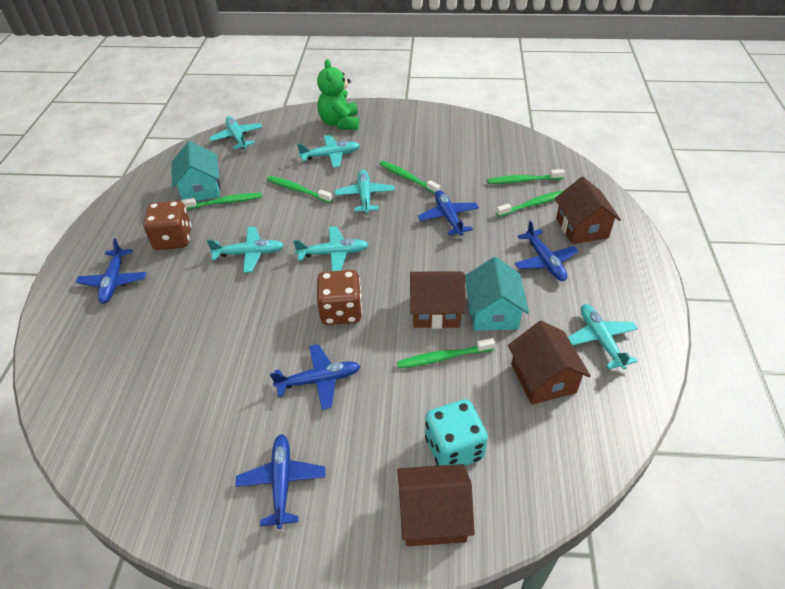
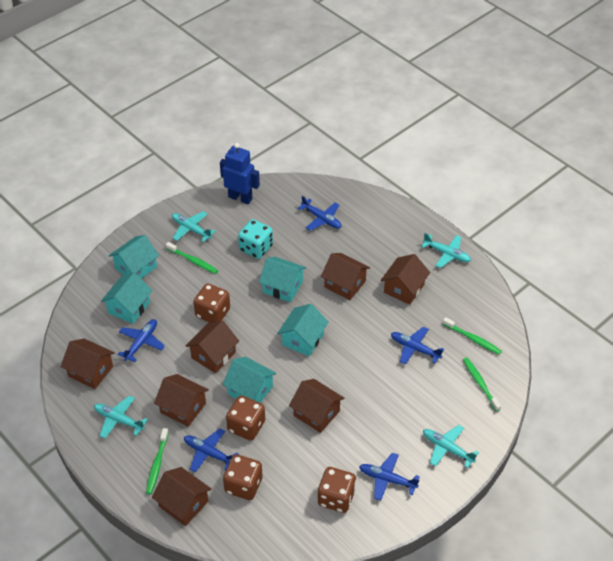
blue robot: 0 -> 1
brown dice: 2 -> 4
brown house: 4 -> 7
green teddy bear: 1 -> 0
green toothbrush: 6 -> 4
turquoise house: 2 -> 5
turquoise plane: 6 -> 4

